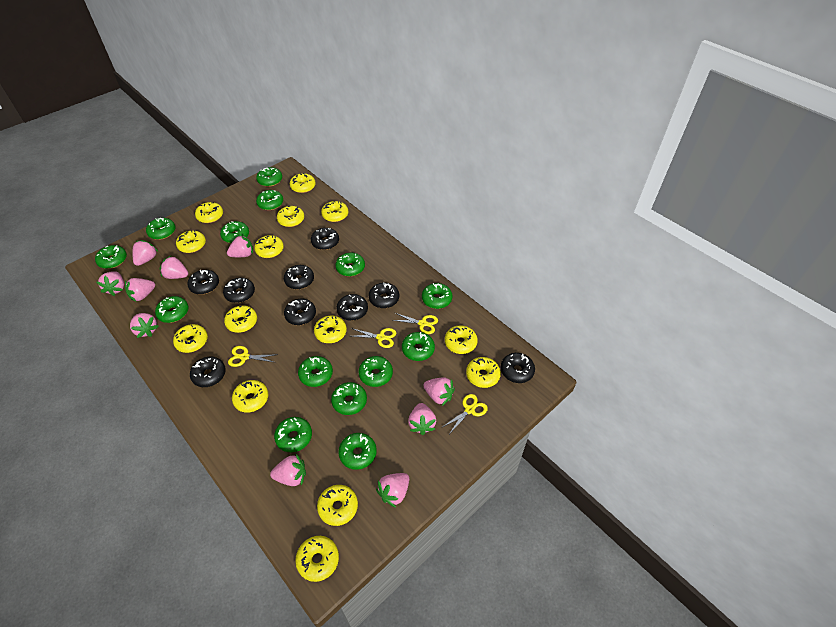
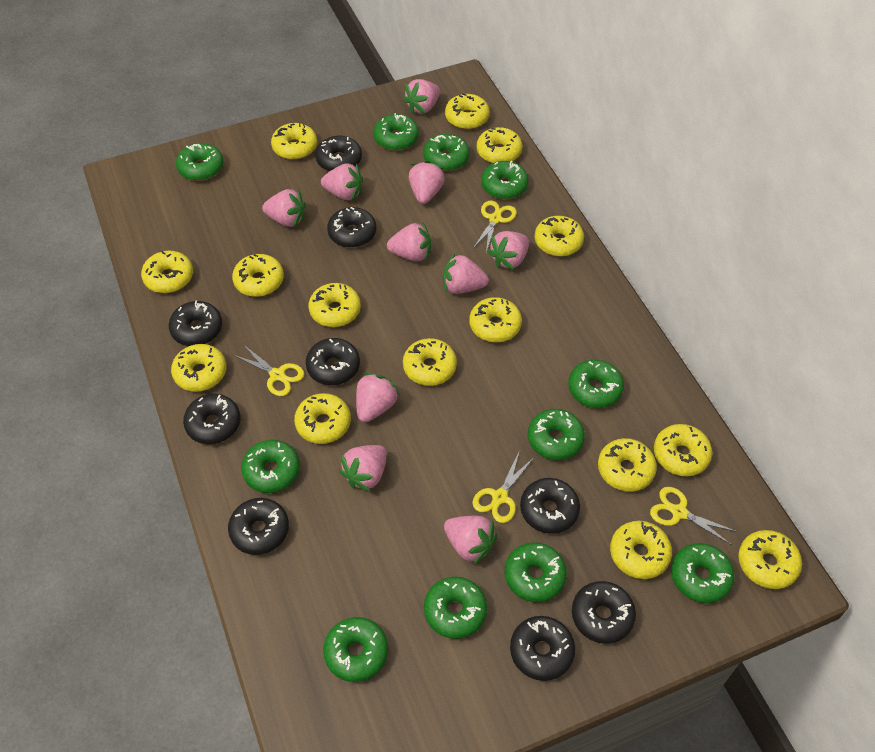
green donut: 14 -> 11
yellow donut: 14 -> 15

